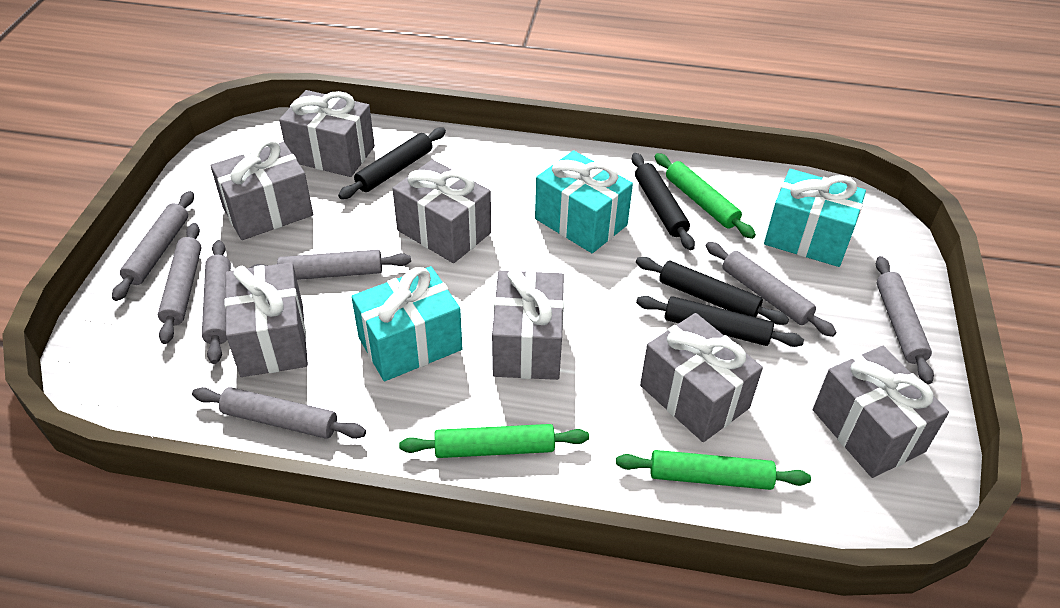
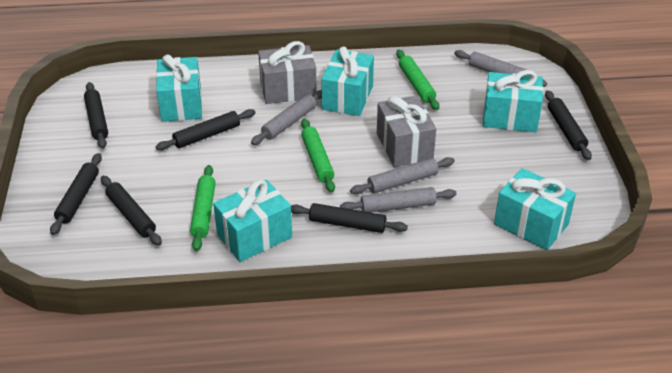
black rolling pin: 4 -> 6
grey gift: 7 -> 2
grey rolling pin: 7 -> 4
turquoise gift: 3 -> 5

